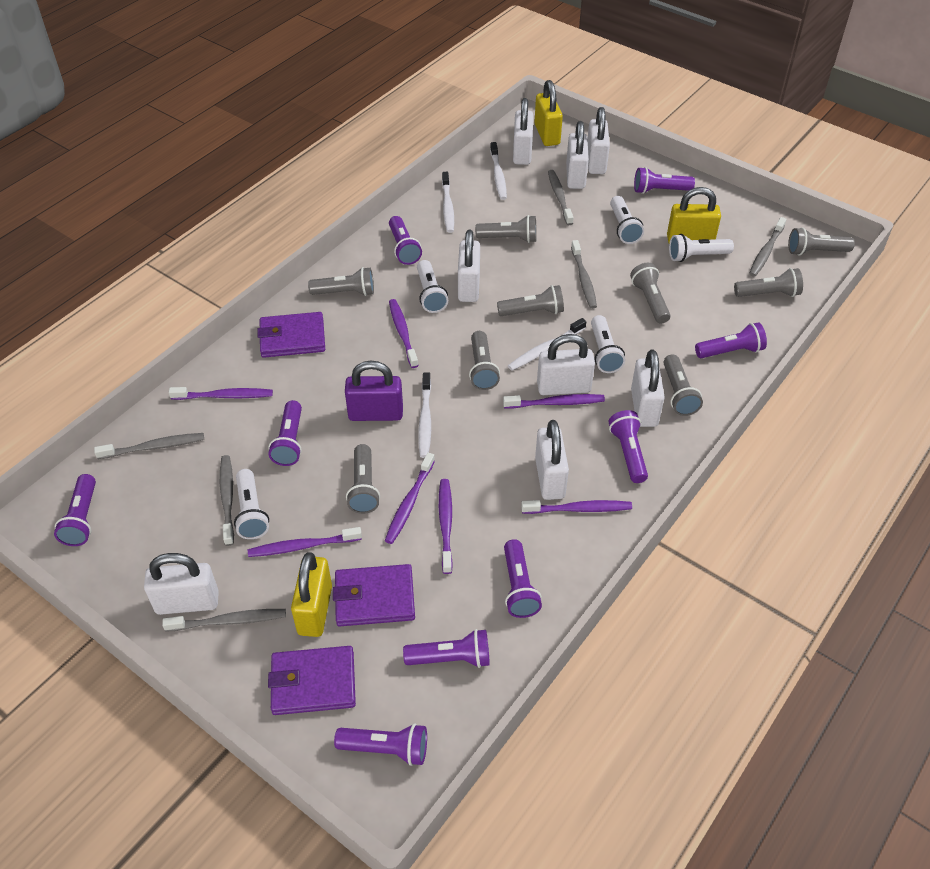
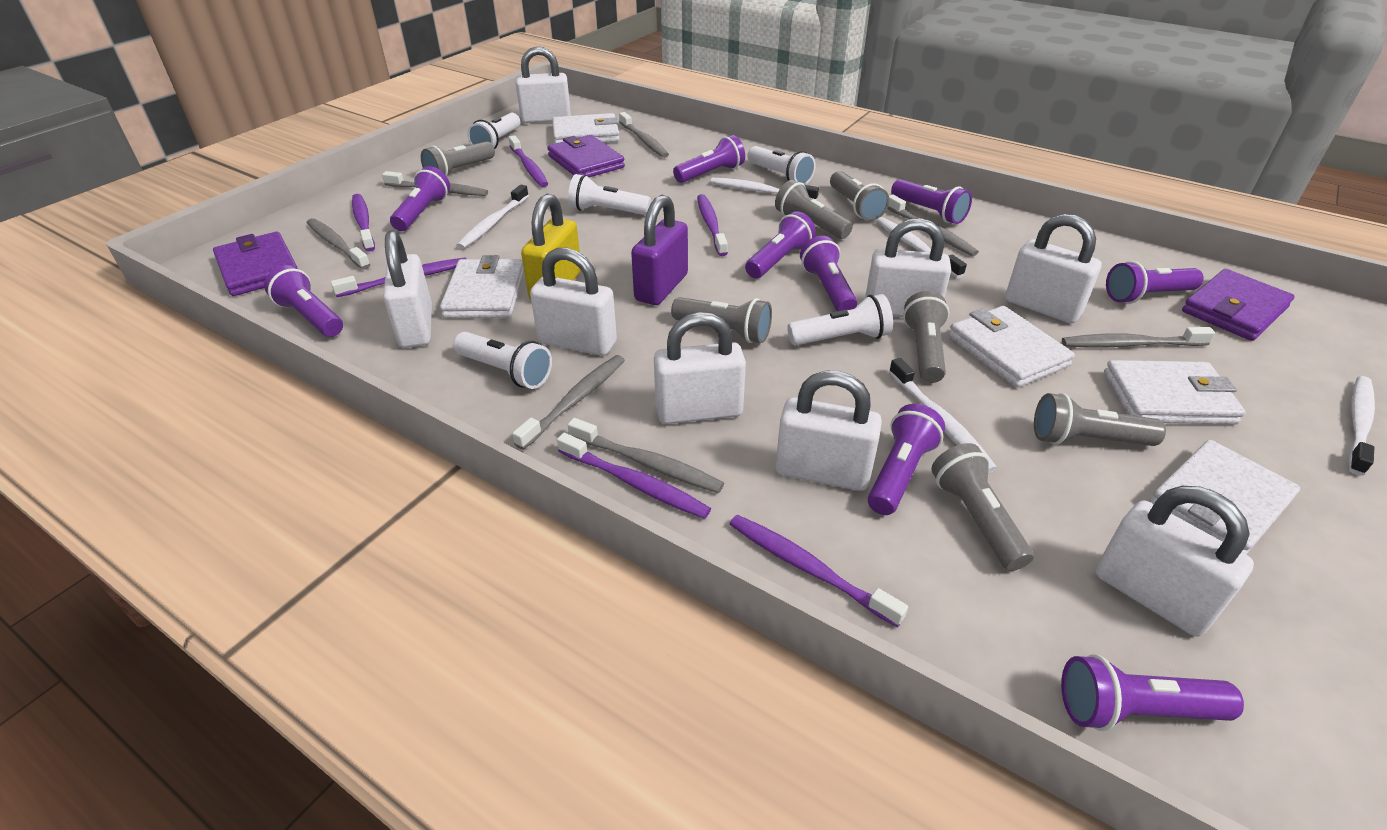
grey flashlight: 9 -> 7
grey toothbrush: 6 -> 7
purple toothbrush: 7 -> 6
white toothbrush: 4 -> 5
white wallet: 0 -> 5
yellow padlock: 3 -> 1

